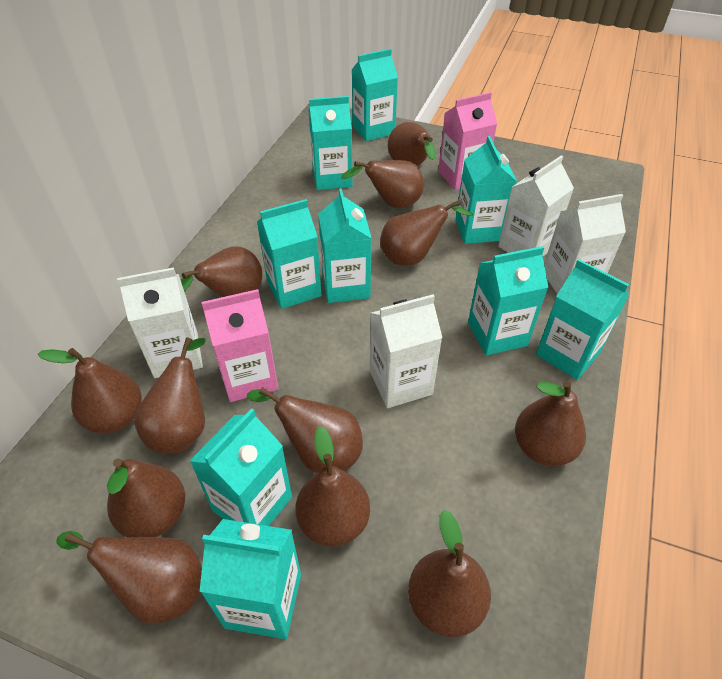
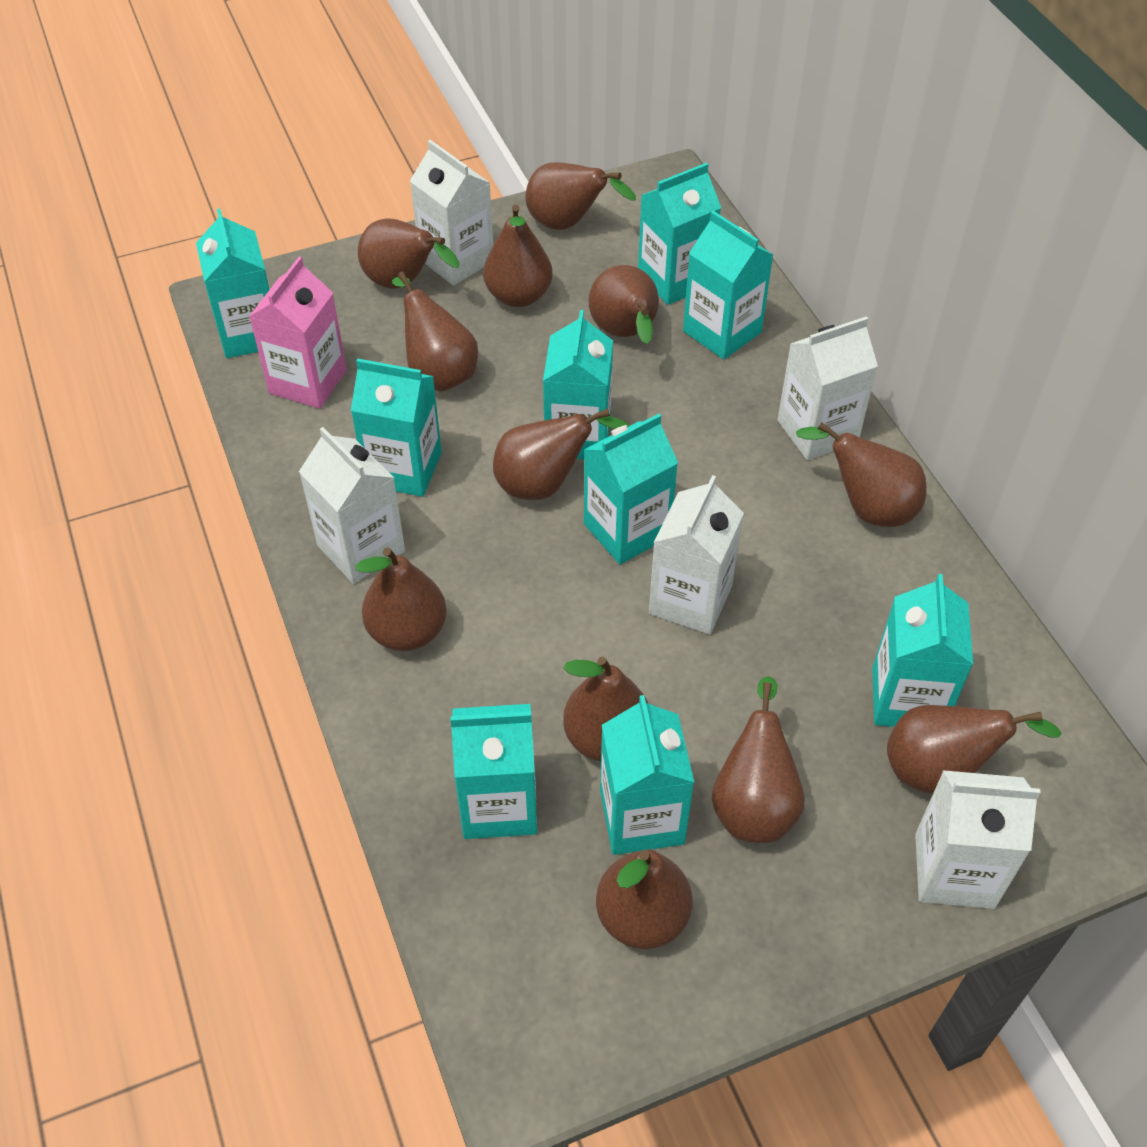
pink carton: 2 -> 1
white carton: 4 -> 5

